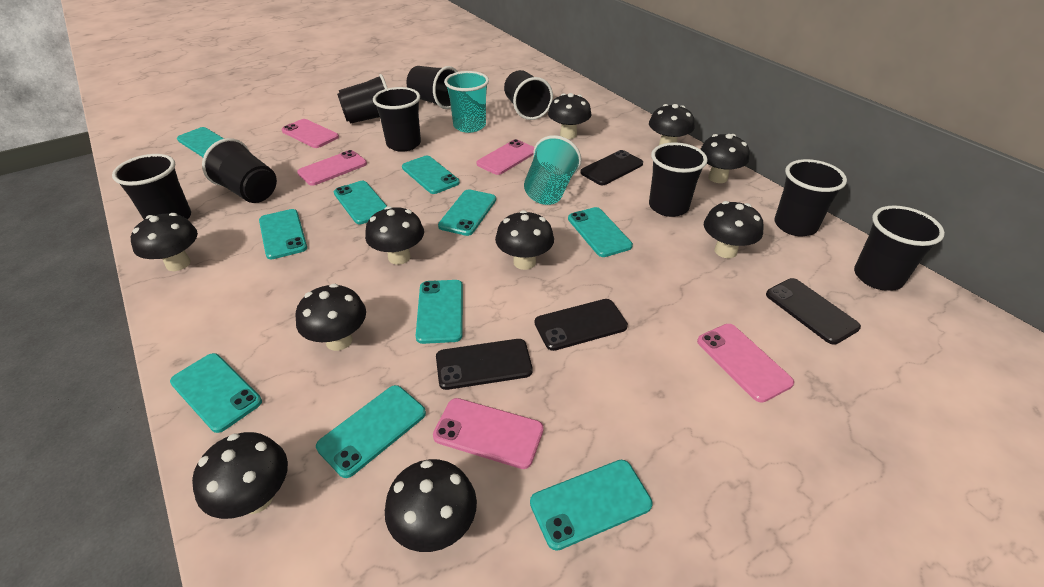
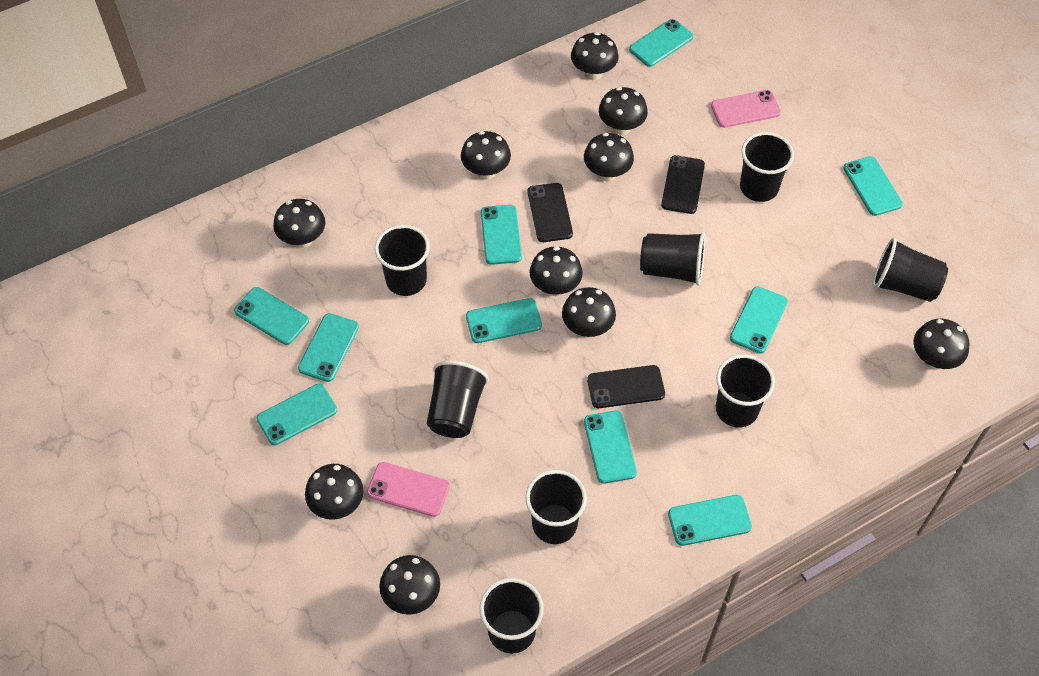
black cup: 9 -> 8
black phone: 4 -> 3
pink phone: 5 -> 2
turquoise cup: 2 -> 0

